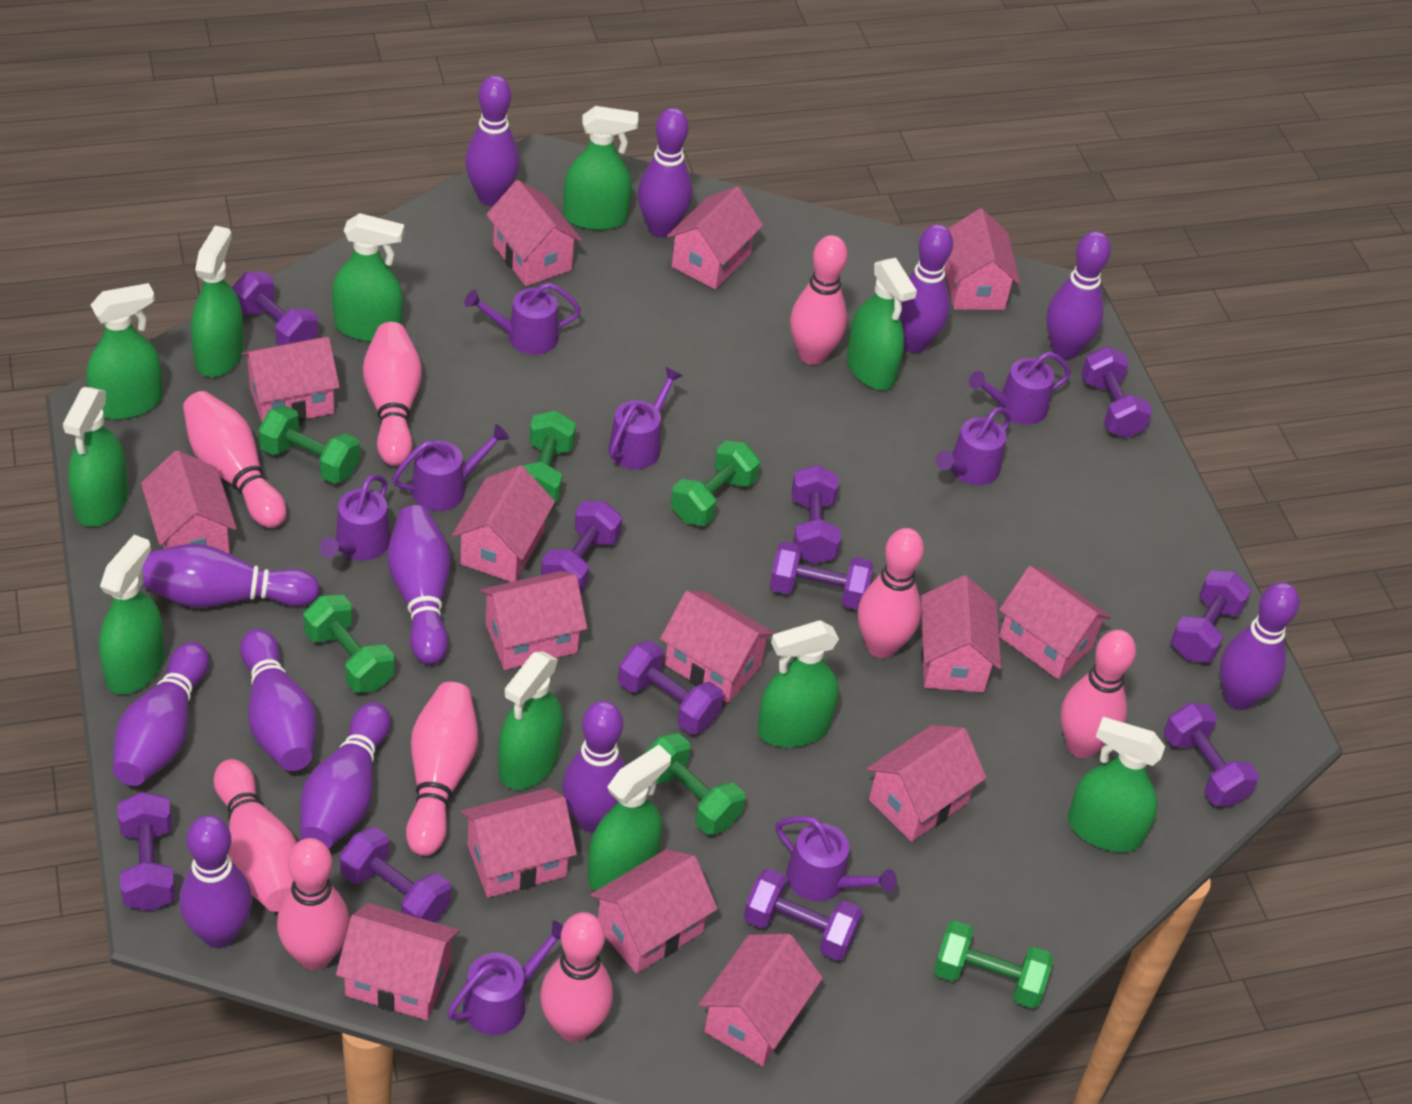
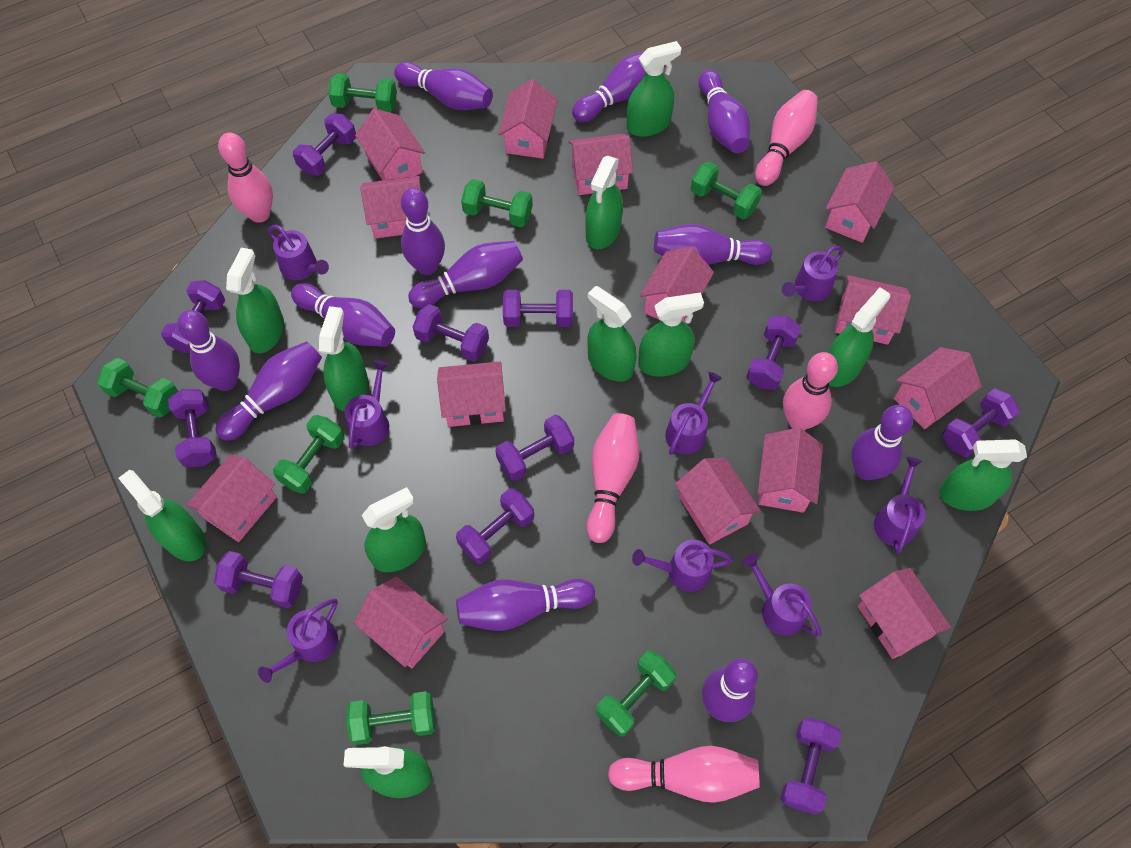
green dumbbell: 6 -> 7
pink bowling pin: 9 -> 5
pink house: 15 -> 14

